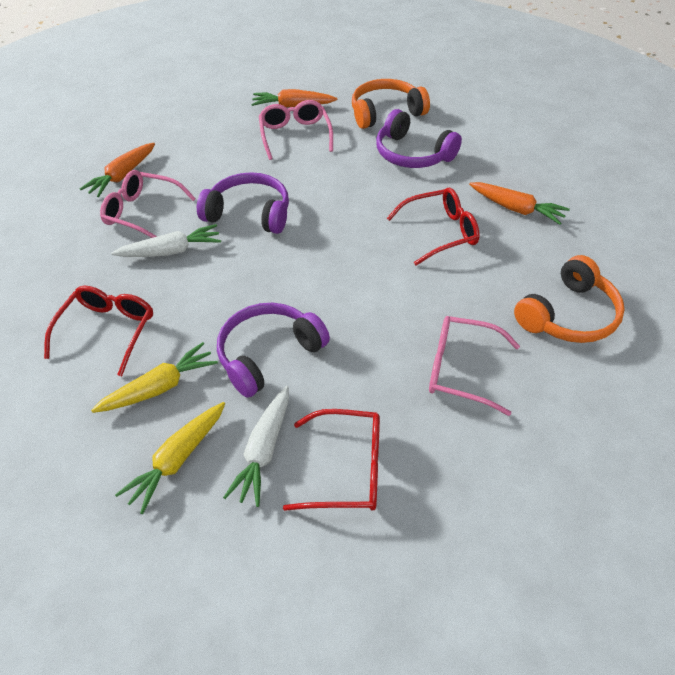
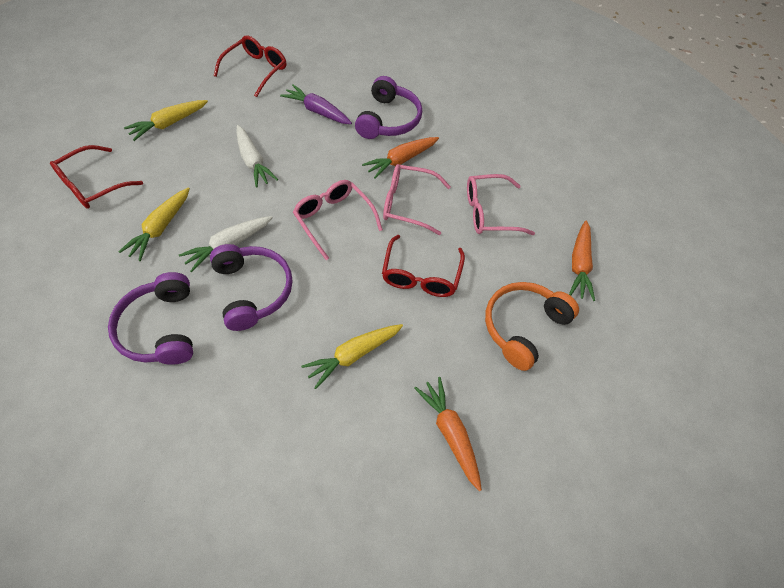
orange headphones: 2 -> 1
purple carrot: 0 -> 1
yellow carrot: 2 -> 3

